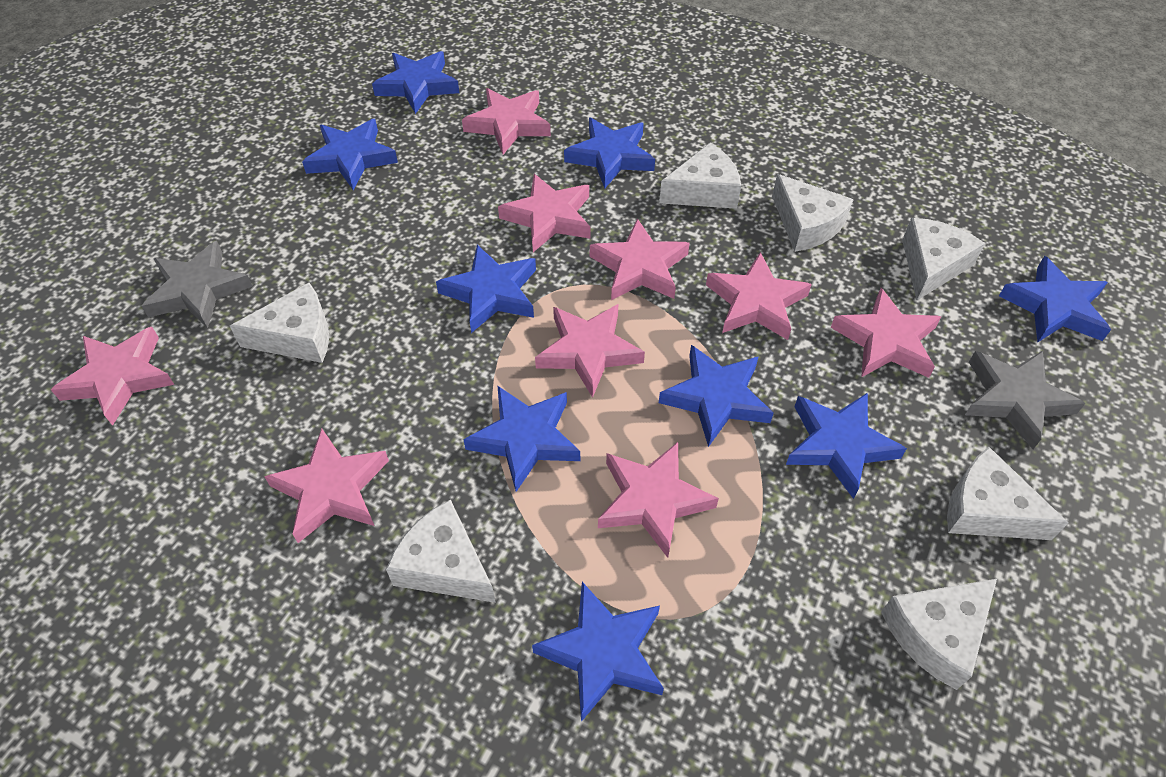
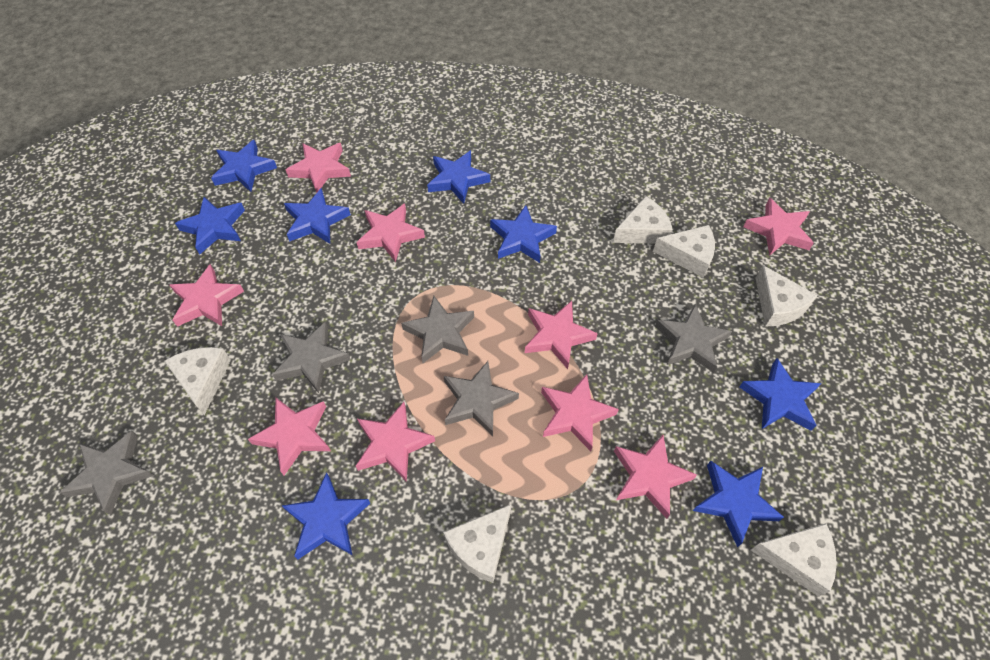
blue star: 9 -> 8
grey star: 2 -> 5
white cheese: 7 -> 6

